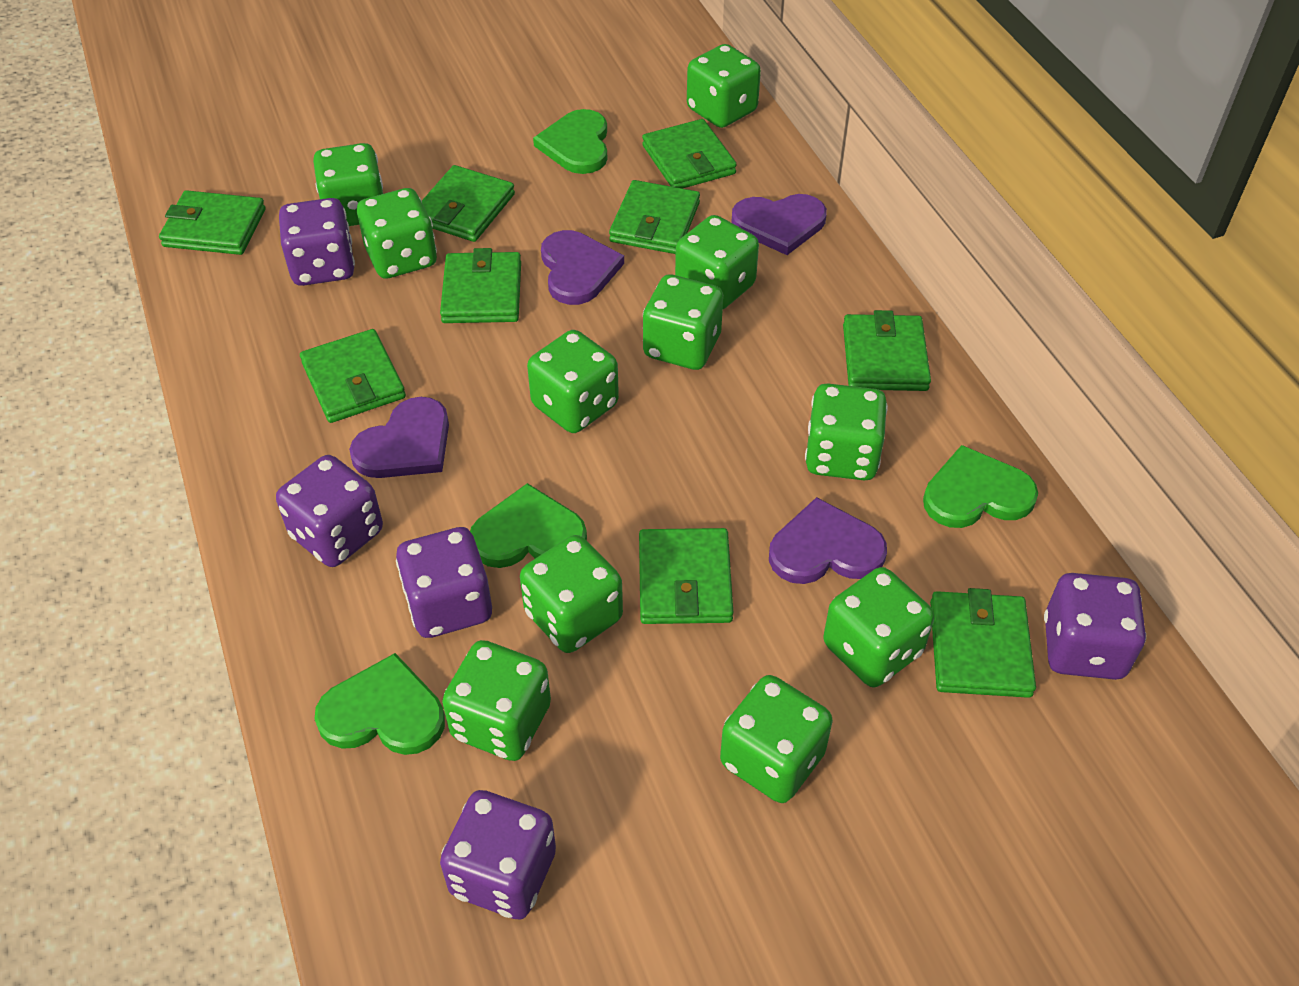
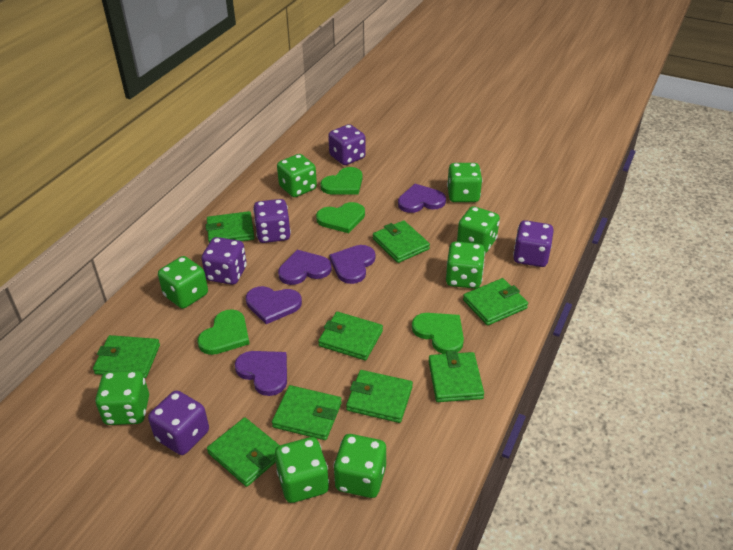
green dice: 11 -> 8
purple heart: 4 -> 5

